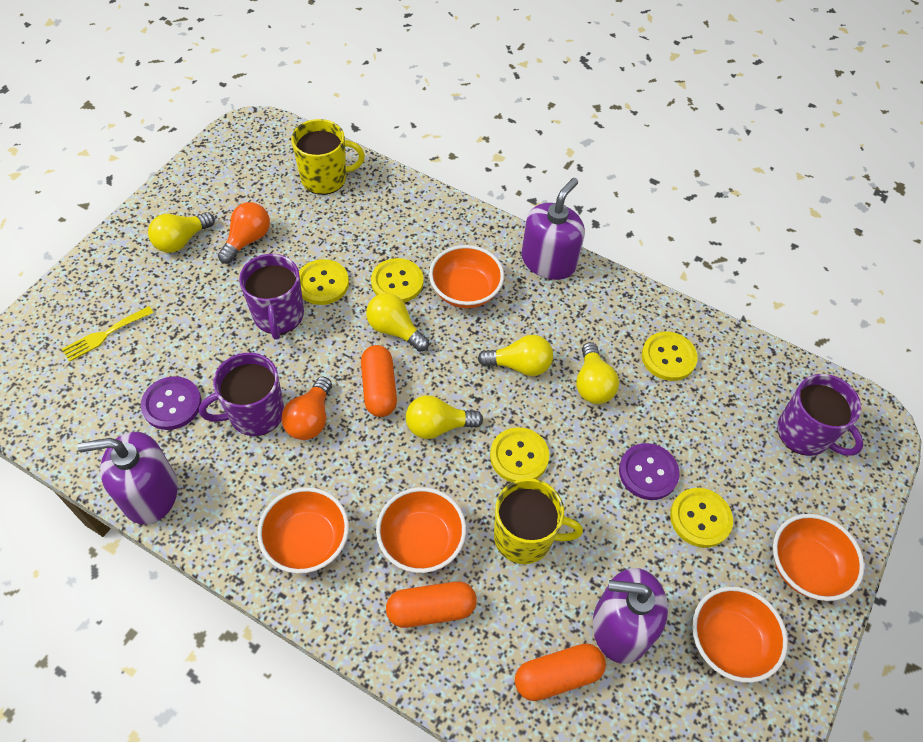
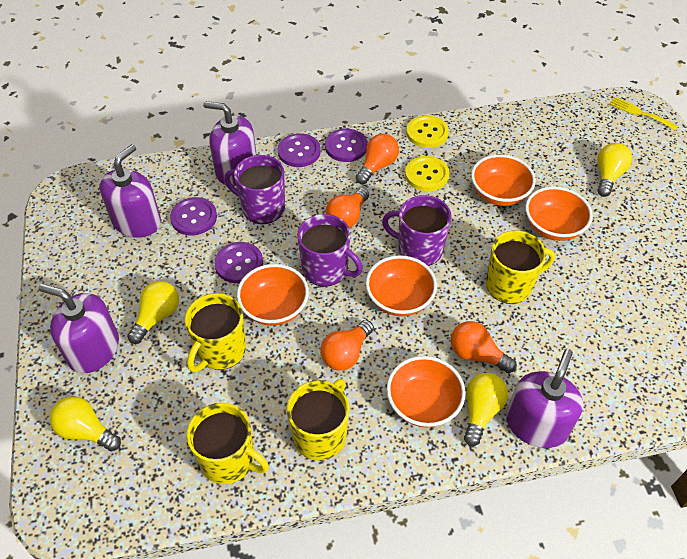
orange capsule: 3 -> 0
orange light bulb: 2 -> 4
purple button: 2 -> 4
purple soap dispenser: 3 -> 4
yellow button: 5 -> 2
yellow light bulb: 5 -> 4
yellow mug: 2 -> 4

